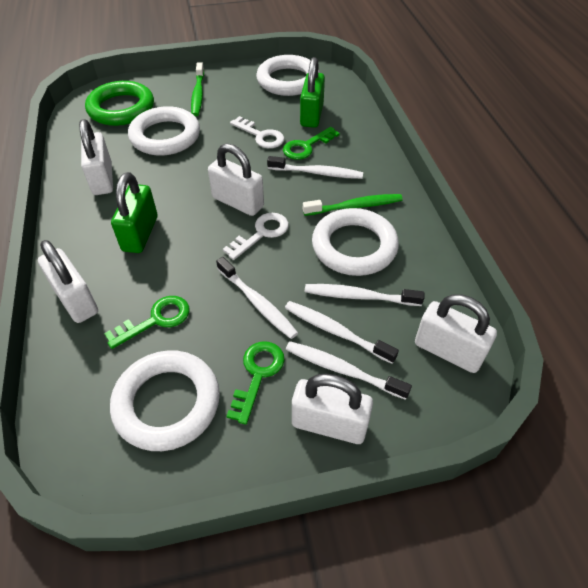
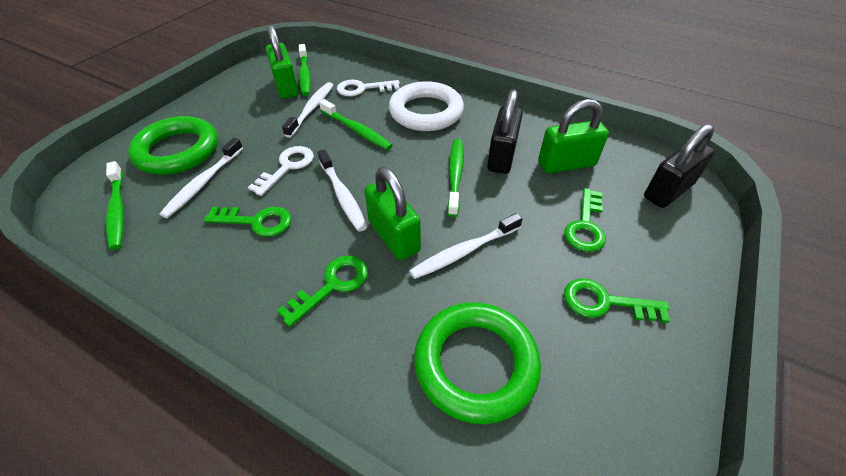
black padlock: 0 -> 2
green key: 3 -> 4
green padlock: 2 -> 3
green ring: 1 -> 2
green toothbrush: 2 -> 4
white padlock: 5 -> 0
white ring: 4 -> 1
white toothbrush: 5 -> 4

